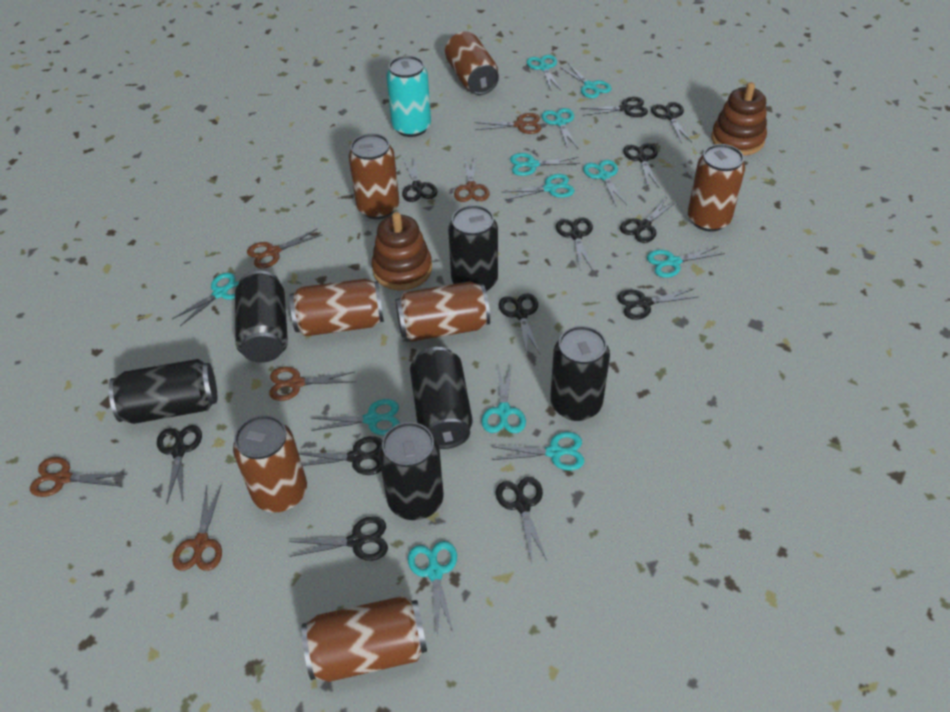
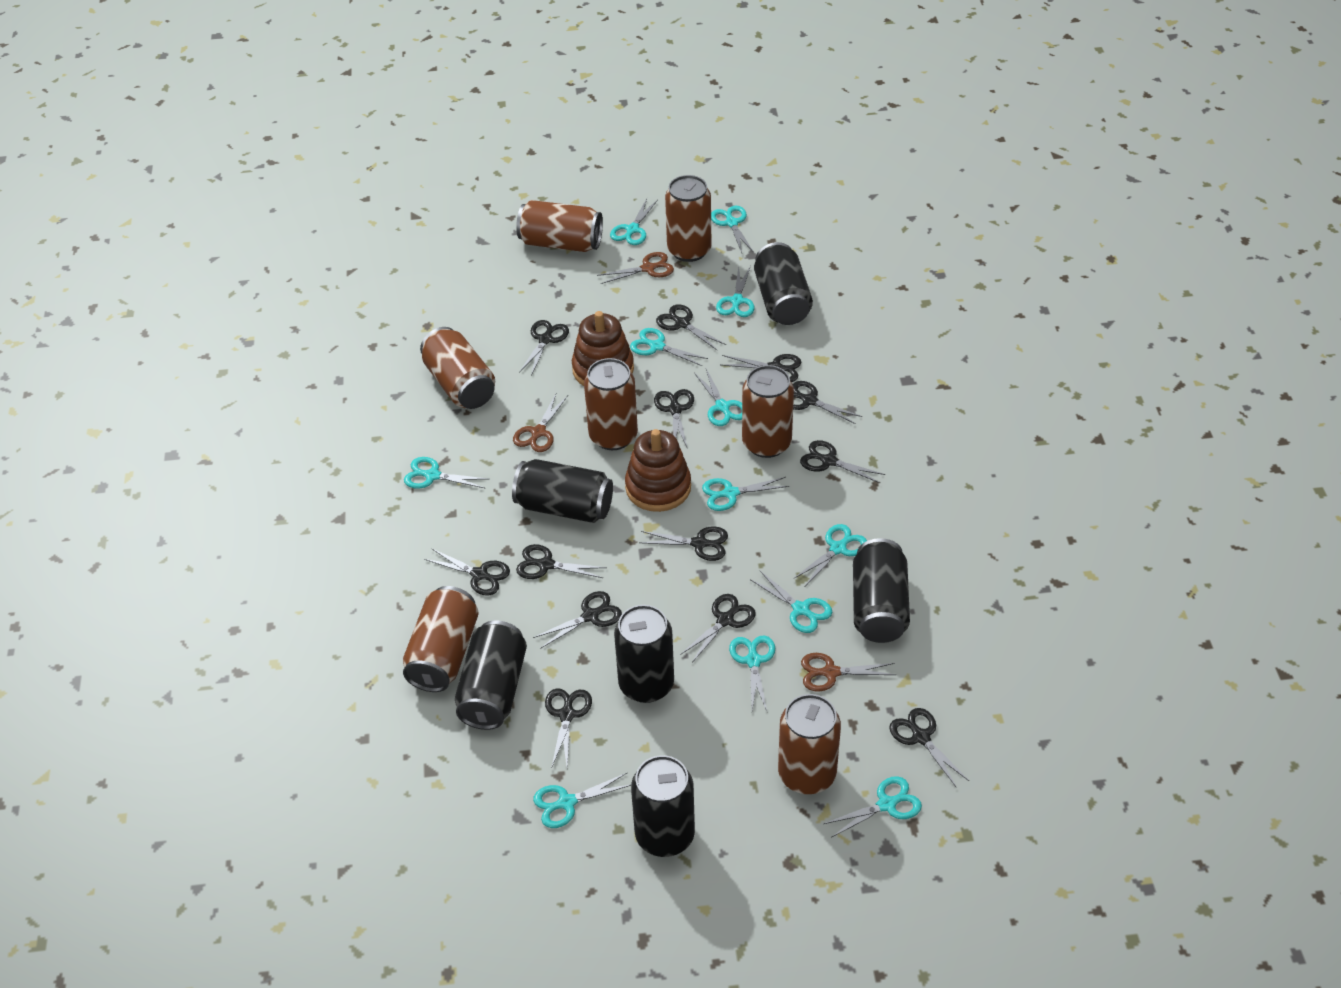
black scissors: 12 -> 13
brown scissors: 6 -> 3
turquoise can: 1 -> 0

